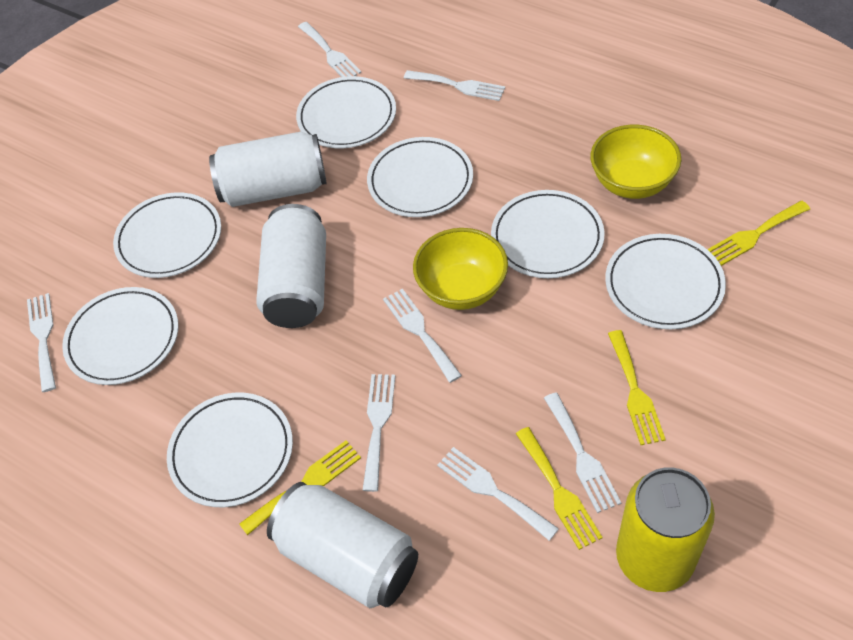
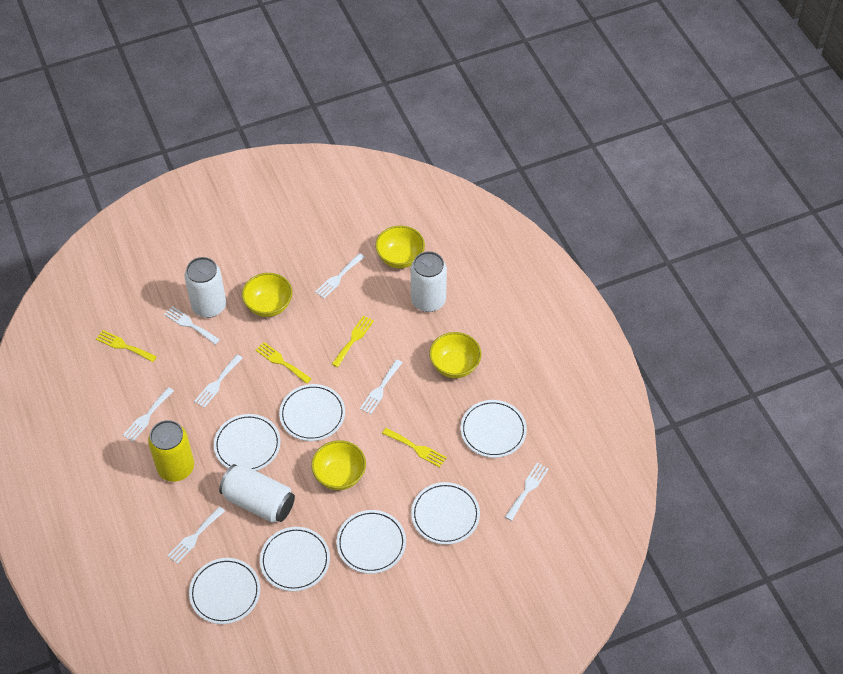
yellow bowl: 2 -> 4

